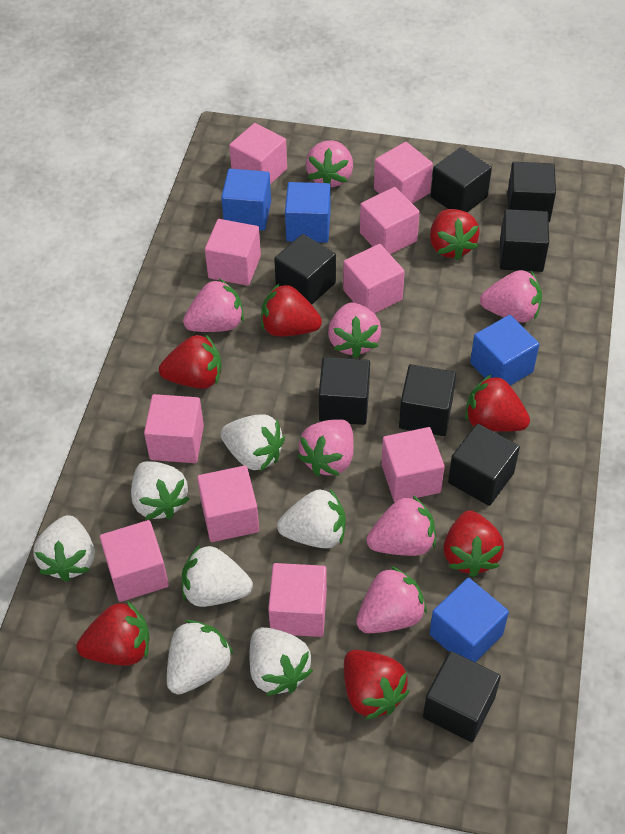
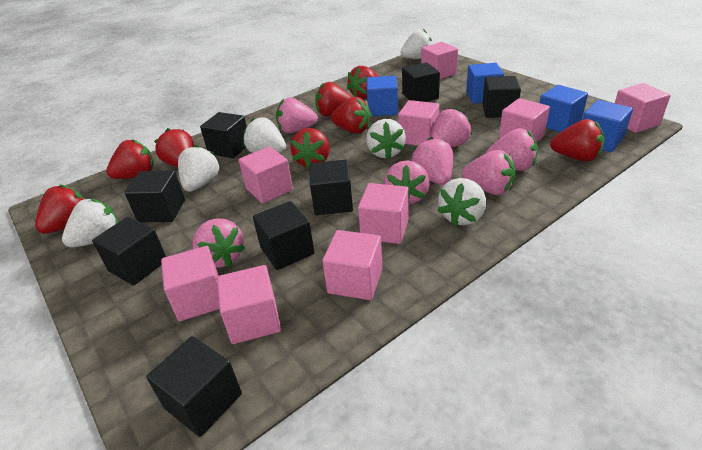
pink cube: 10 -> 9
red strawberry: 7 -> 8
white strawberry: 7 -> 6

